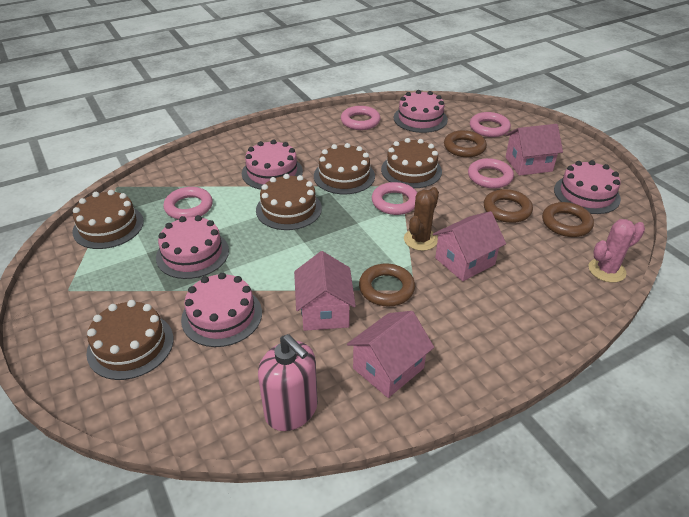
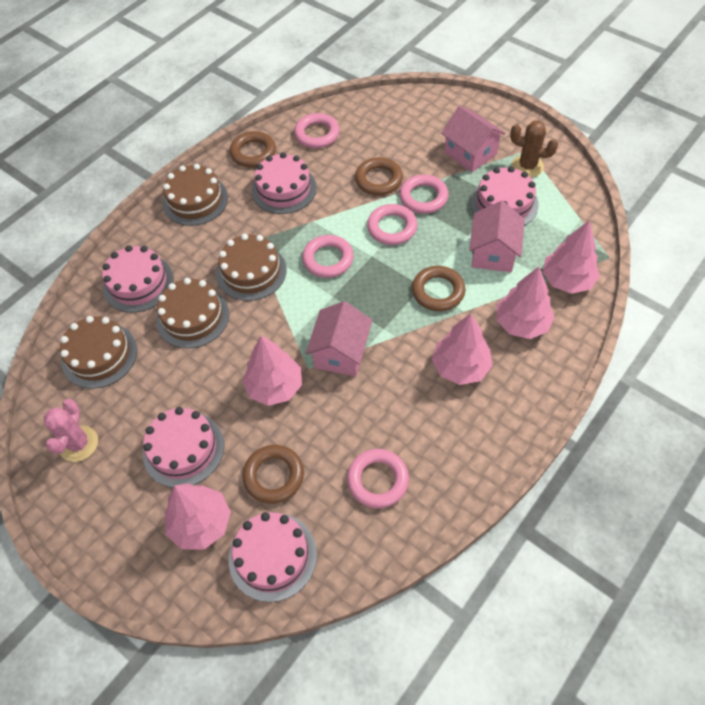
brown cake: 5 -> 4
pink house: 4 -> 3
pink soap dispenser: 1 -> 0
pink tree: 0 -> 5

